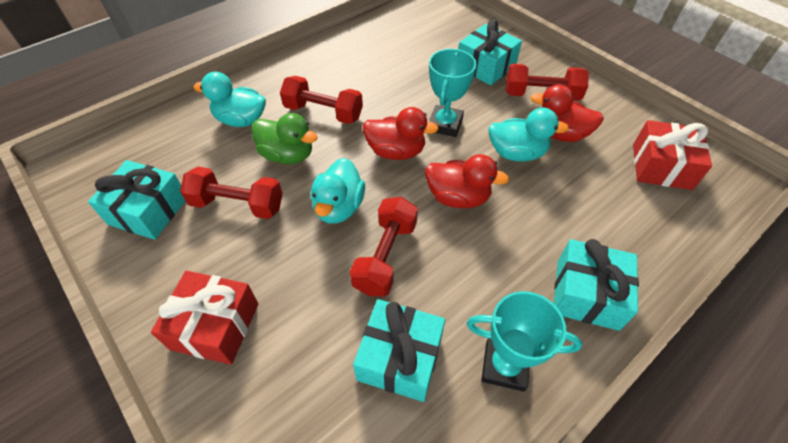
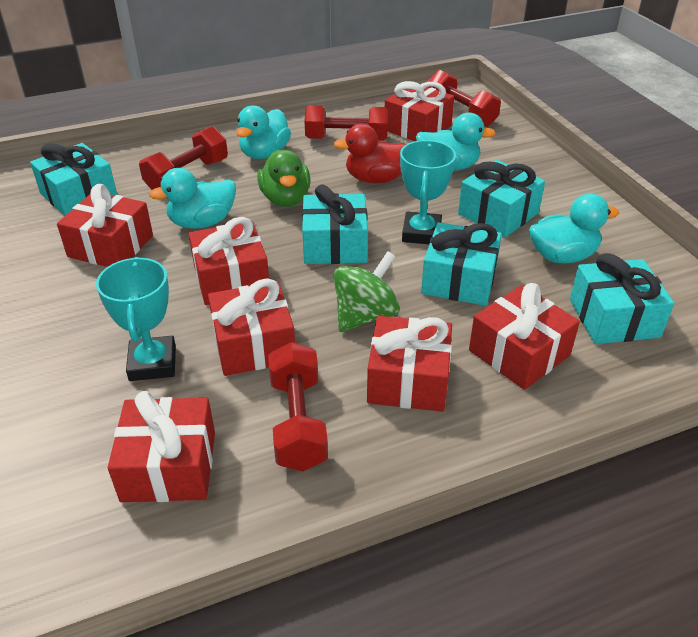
green spinning top: 0 -> 1
red duck: 3 -> 1
red gift: 2 -> 7
turquoise duck: 3 -> 4
turquoise gift: 4 -> 5

